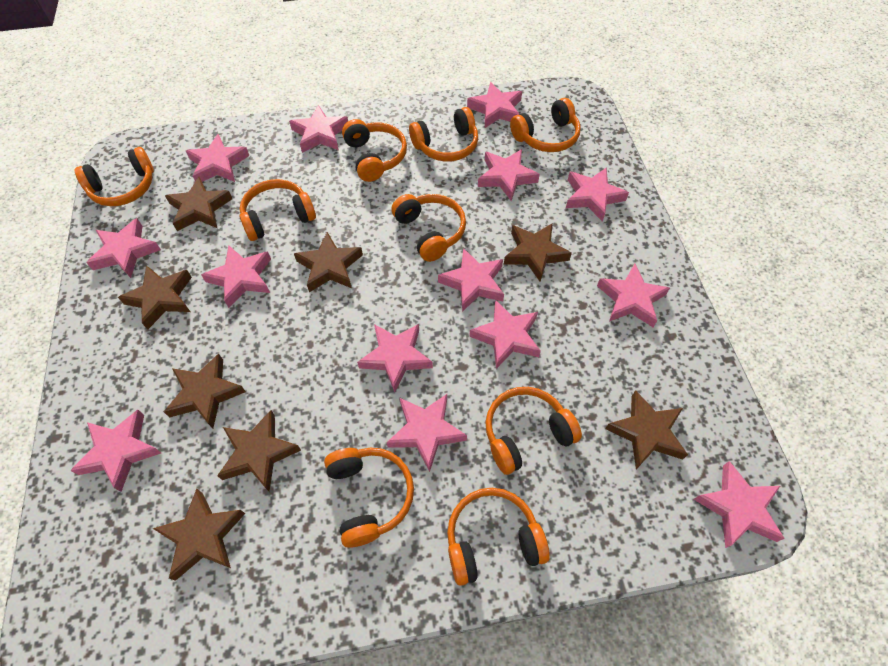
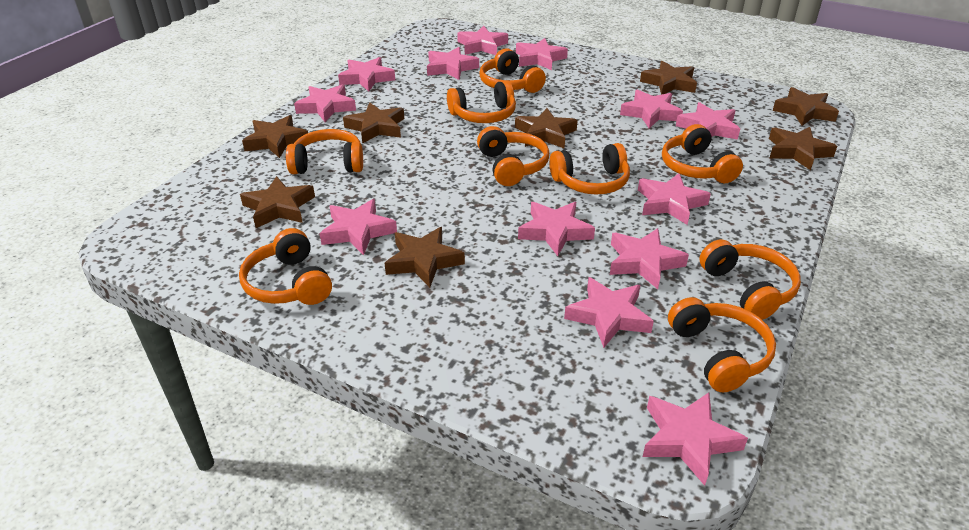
pink star: 14 -> 13

